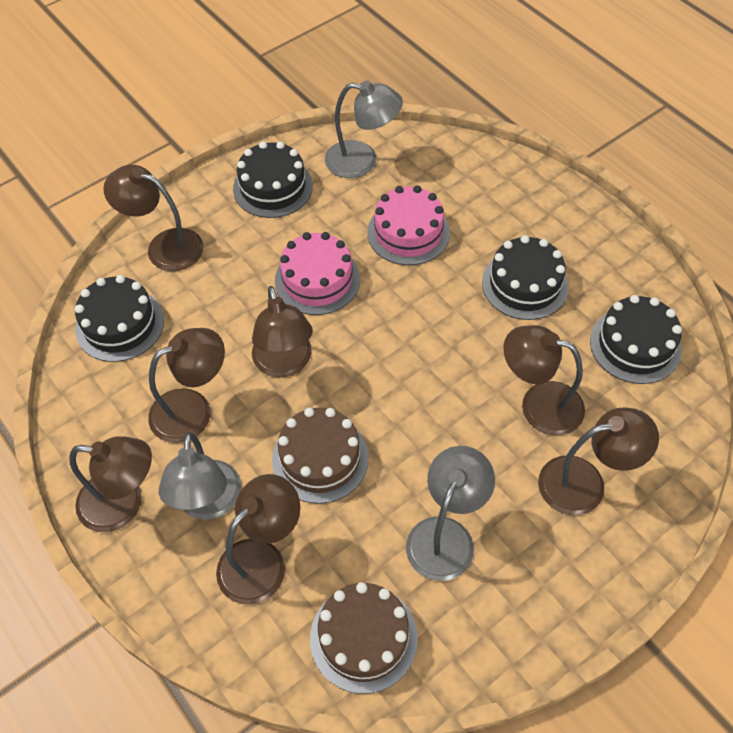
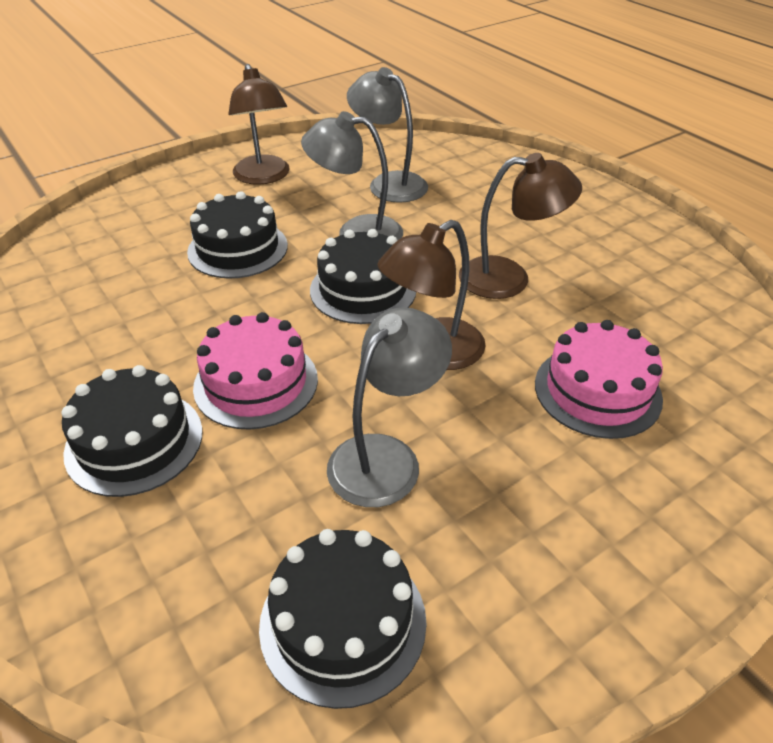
brown cake: 2 -> 0
brown lamp: 7 -> 3

